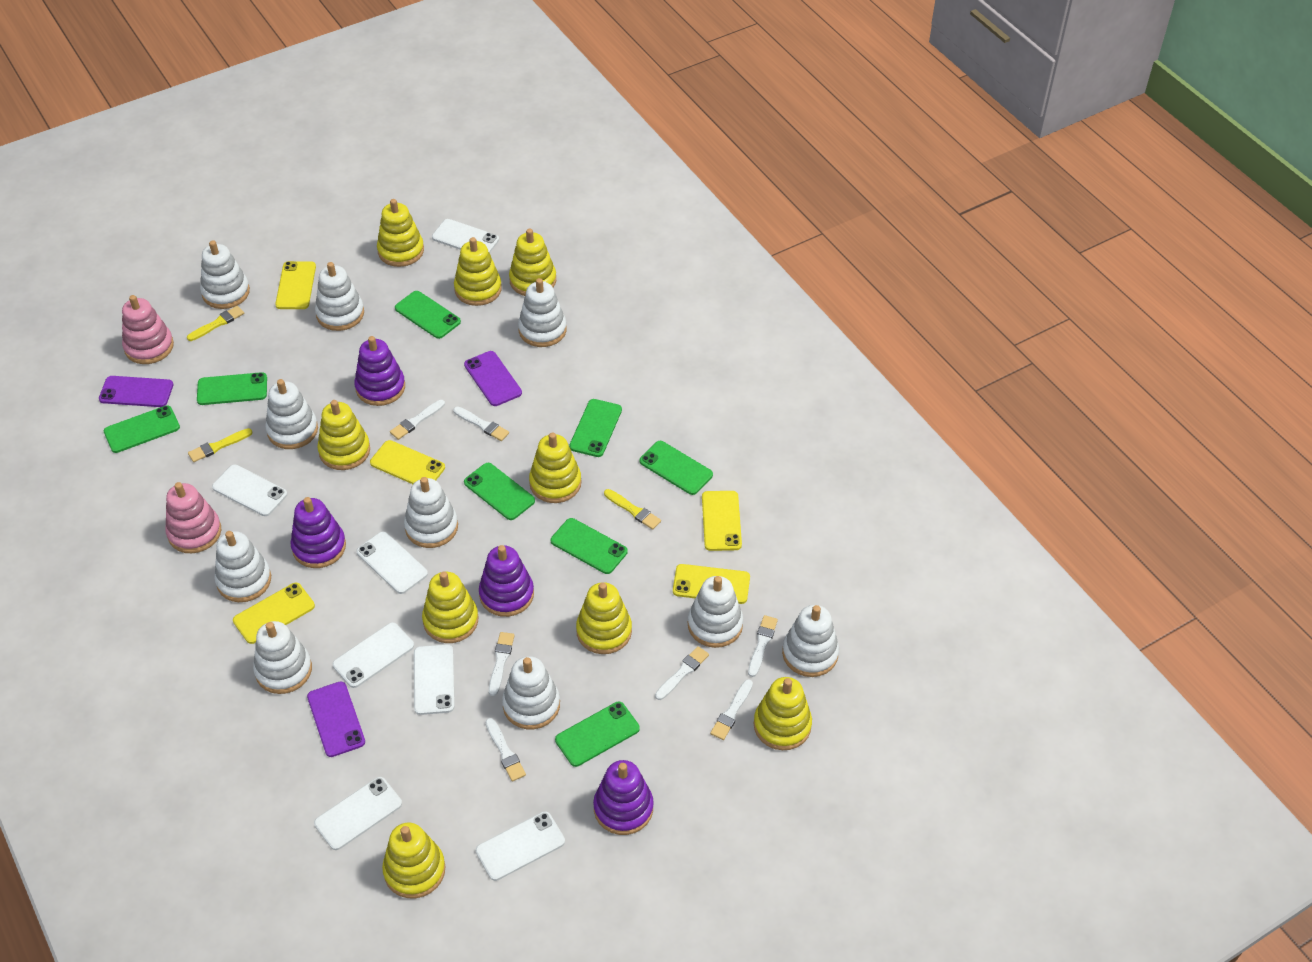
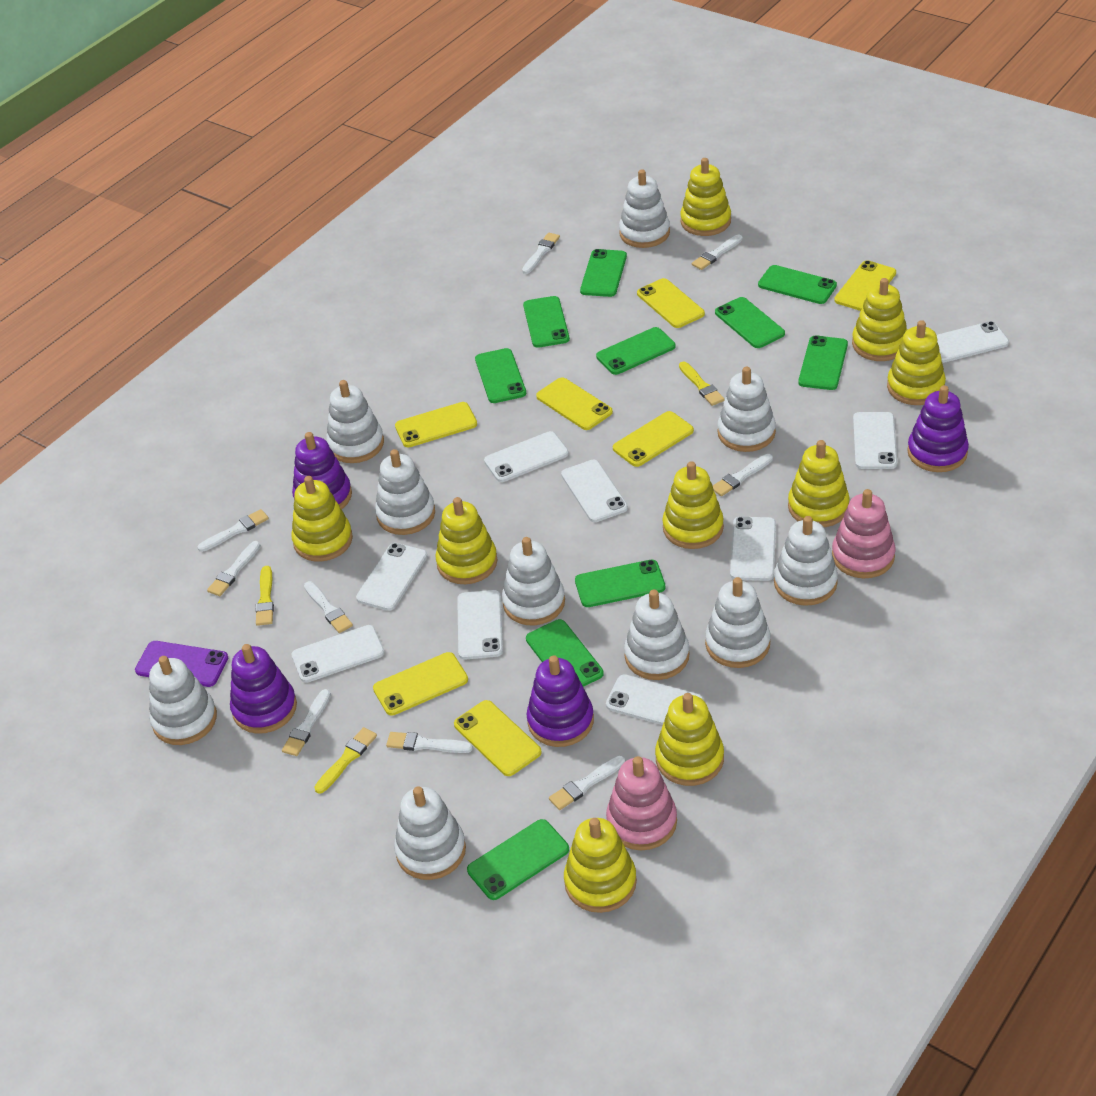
green phone: 8 -> 10
purple phone: 3 -> 1
white brush: 7 -> 9
white phone: 7 -> 9
yellow phone: 5 -> 7

